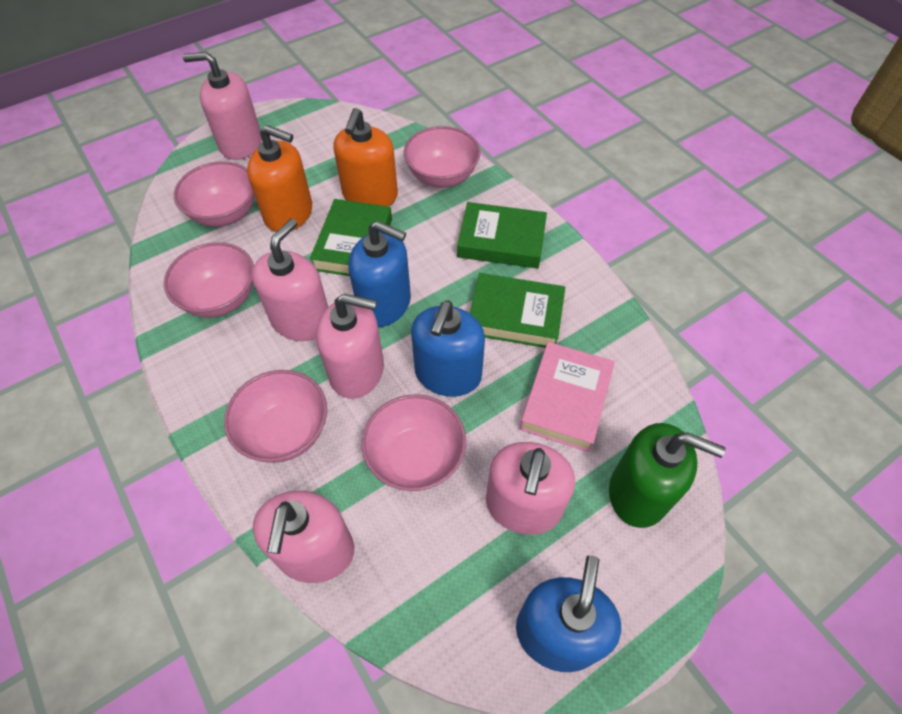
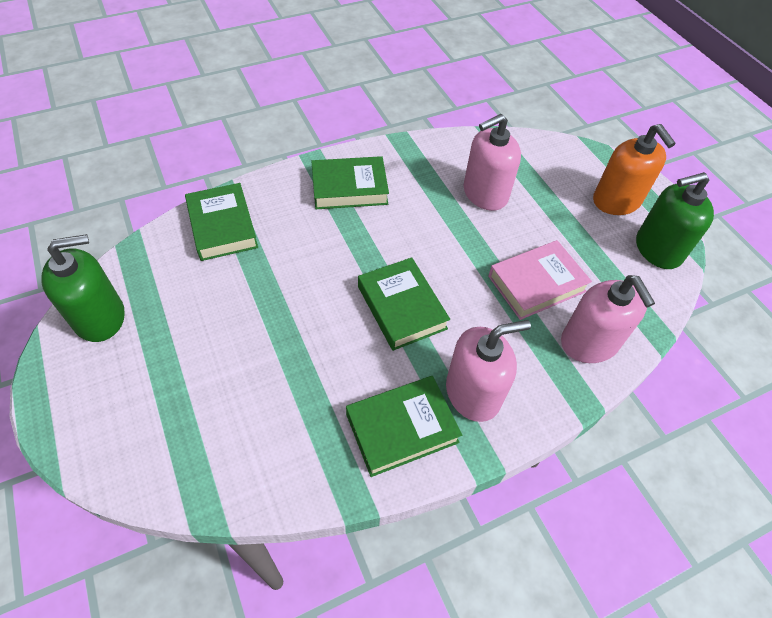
blue soap dispenser: 3 -> 0
green book: 3 -> 4
green soap dispenser: 1 -> 2
orange soap dispenser: 2 -> 1
pink bowl: 5 -> 0
pink soap dispenser: 5 -> 3

